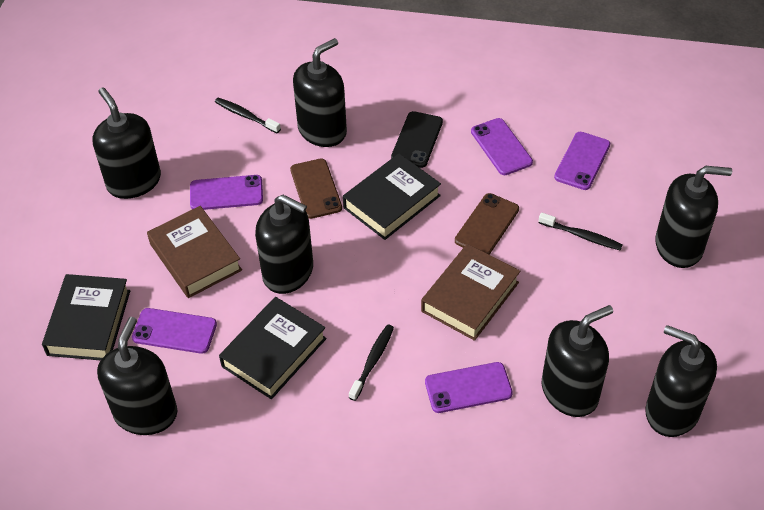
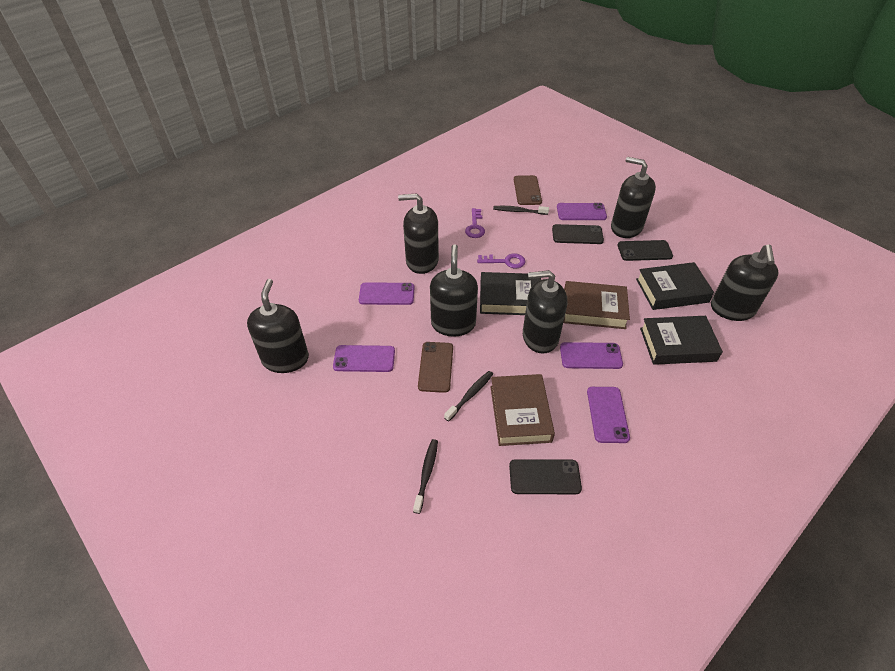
black phone: 1 -> 3
black soap dispenser: 7 -> 6
purple key: 0 -> 2

